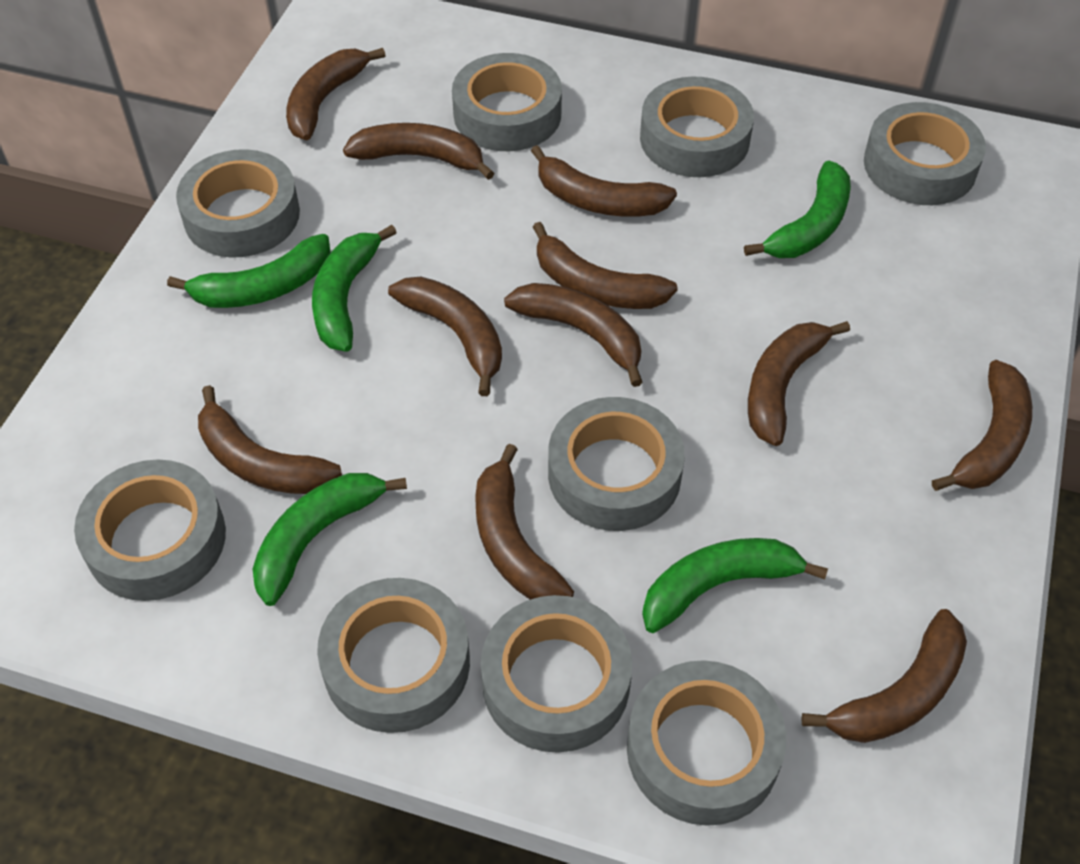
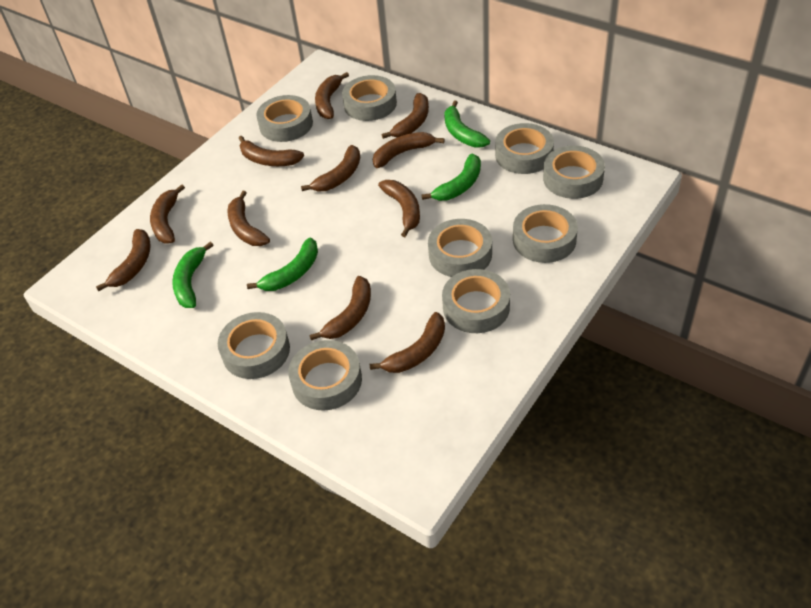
green banana: 5 -> 4

